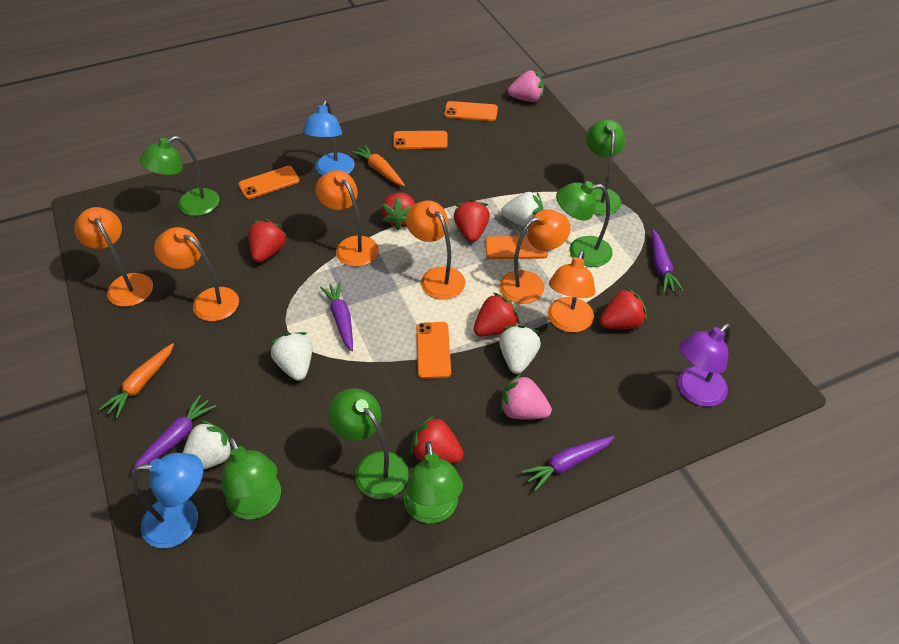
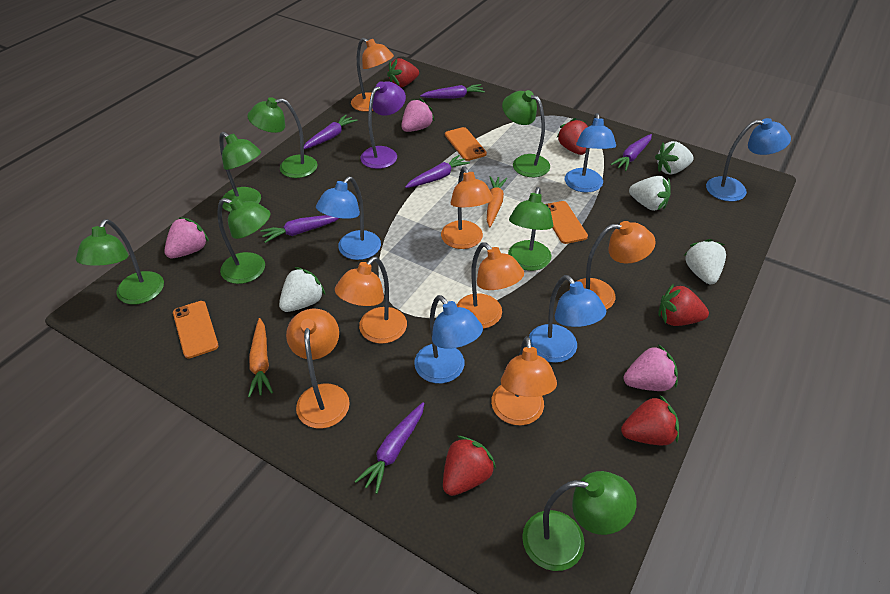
blue lamp: 2 -> 5
green lamp: 6 -> 7
orange lamp: 6 -> 7
orange phone: 5 -> 3
pink strawberry: 2 -> 3
purple carrot: 4 -> 6
red strawberry: 6 -> 5

